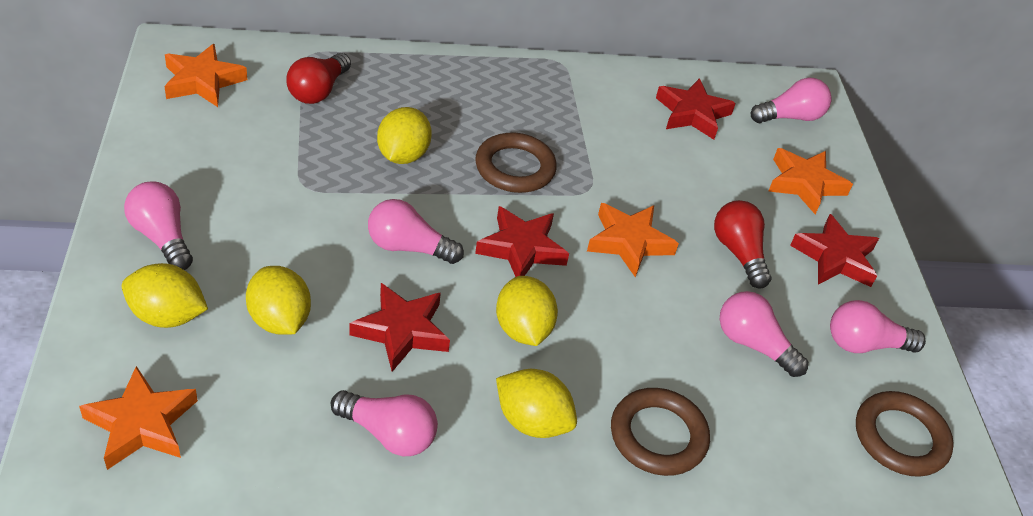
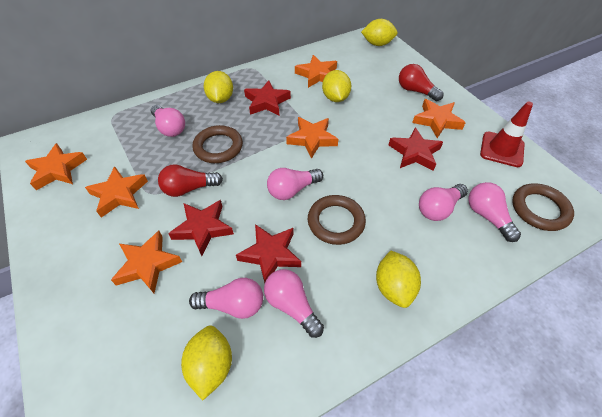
orange star: 4 -> 6
red traffic cone: 0 -> 1

